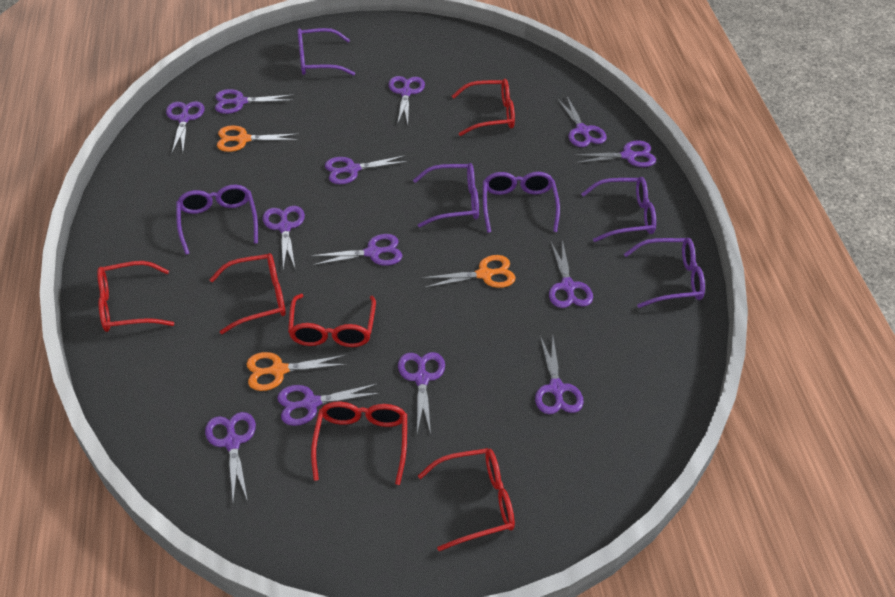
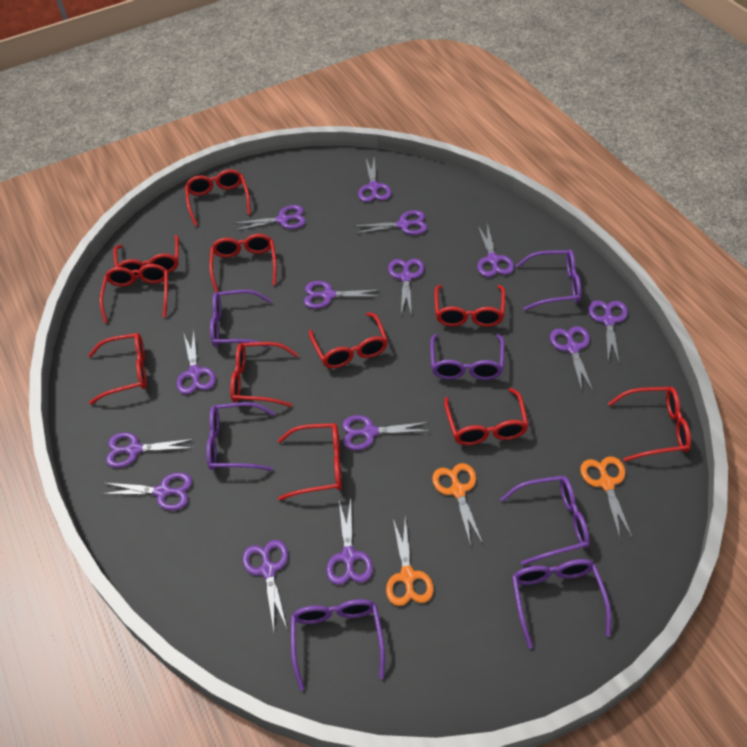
purple glasses: 6 -> 7
purple scissors: 13 -> 14
red glasses: 6 -> 11

